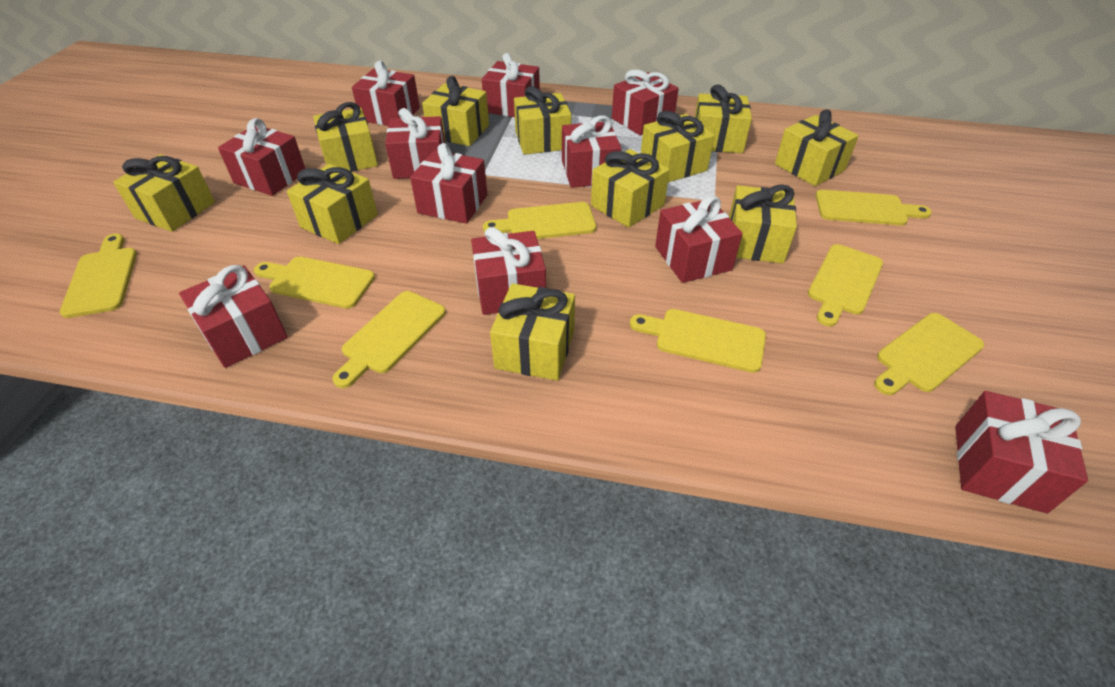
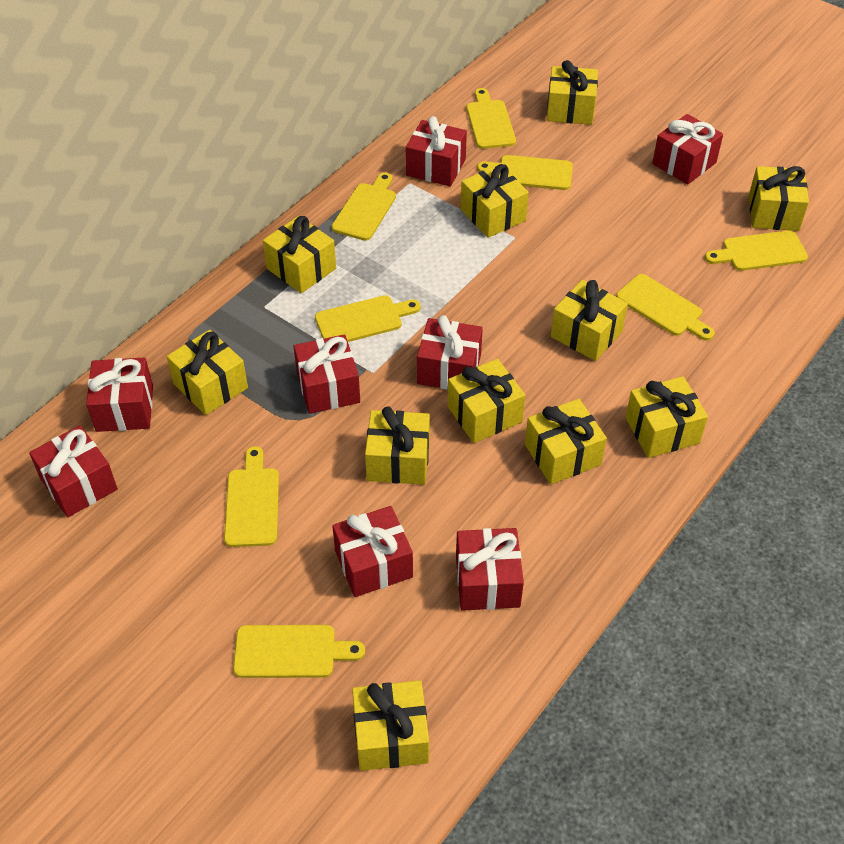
red gift: 11 -> 8

